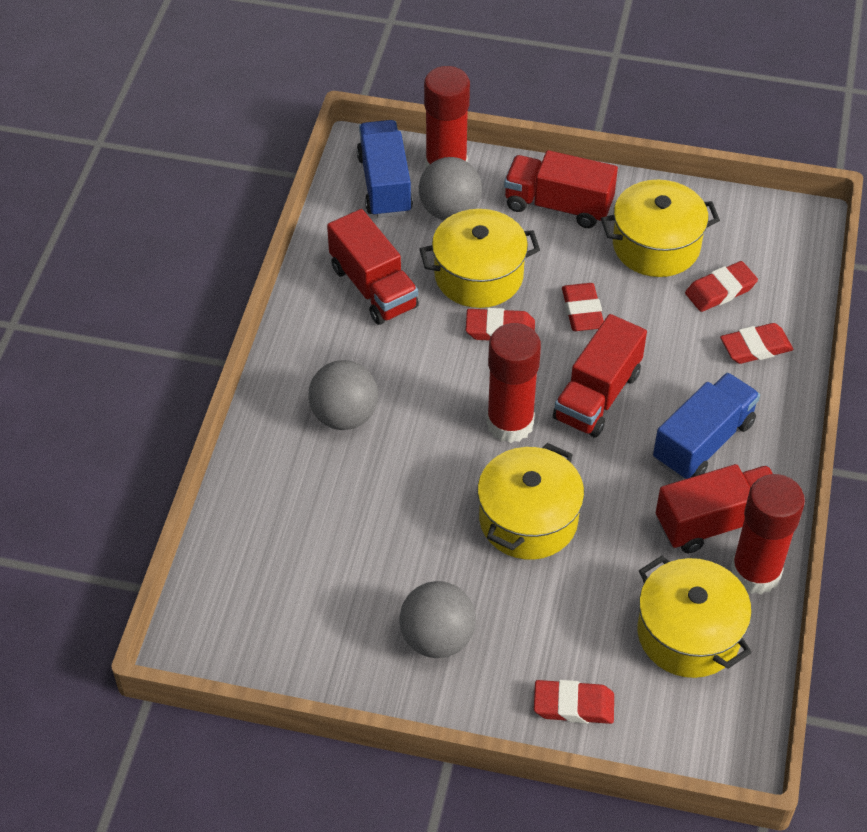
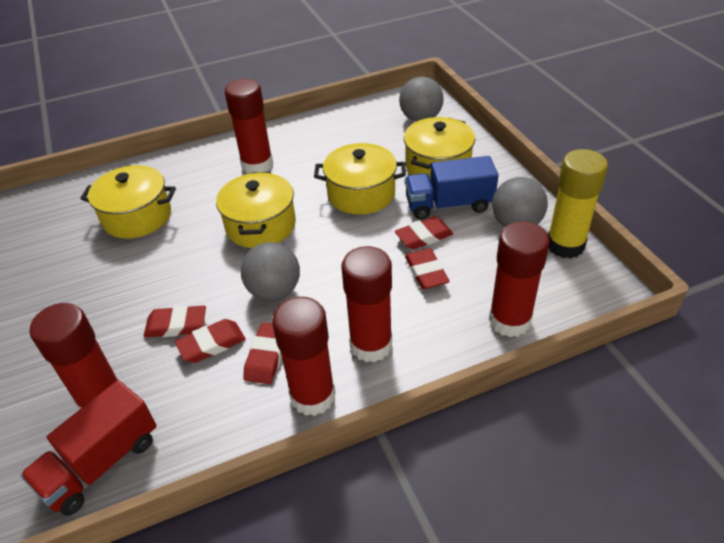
blue truck: 2 -> 1
red glue stick: 3 -> 5
red truck: 4 -> 1
yellow glue stick: 0 -> 1

